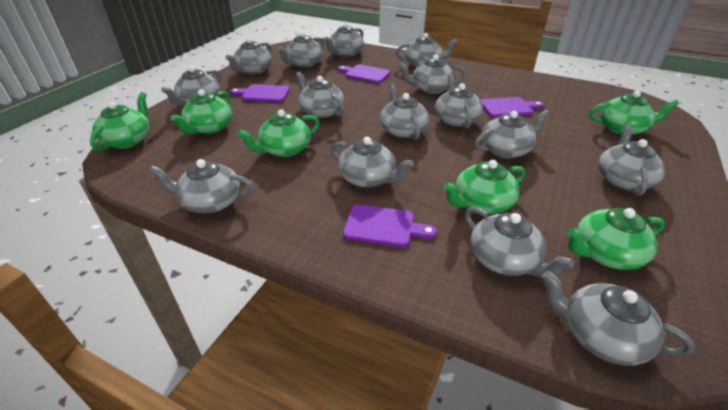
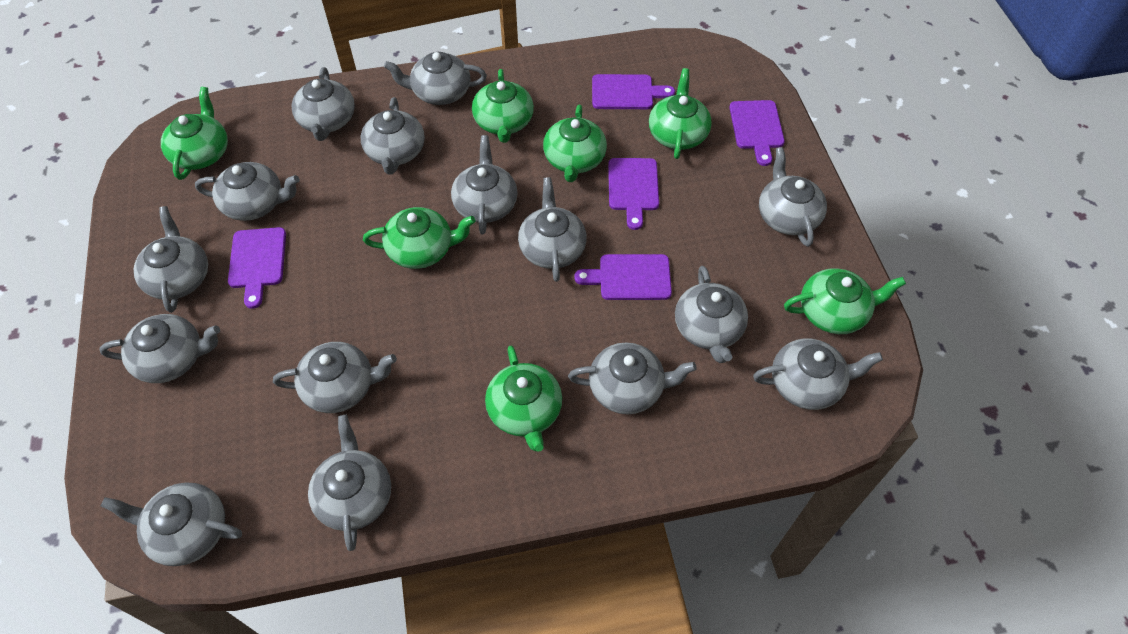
green teapot: 6 -> 7
purple cutting board: 4 -> 5

